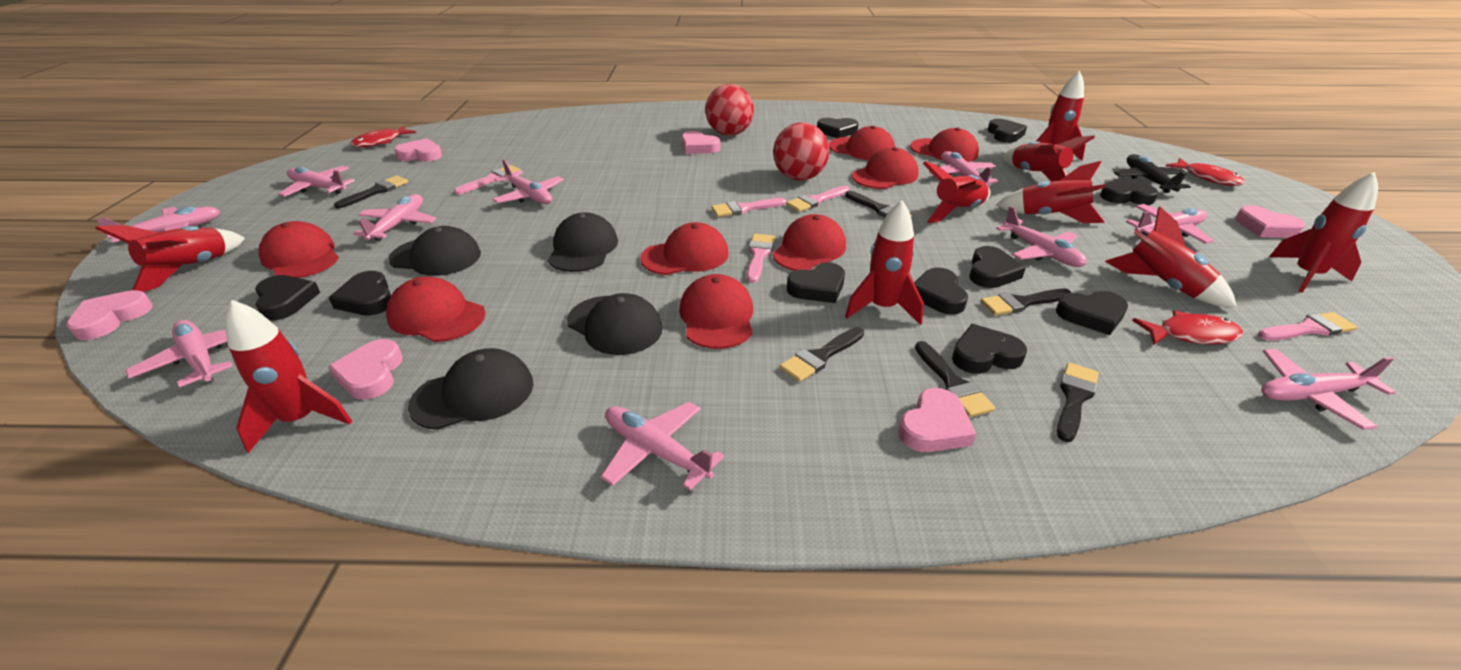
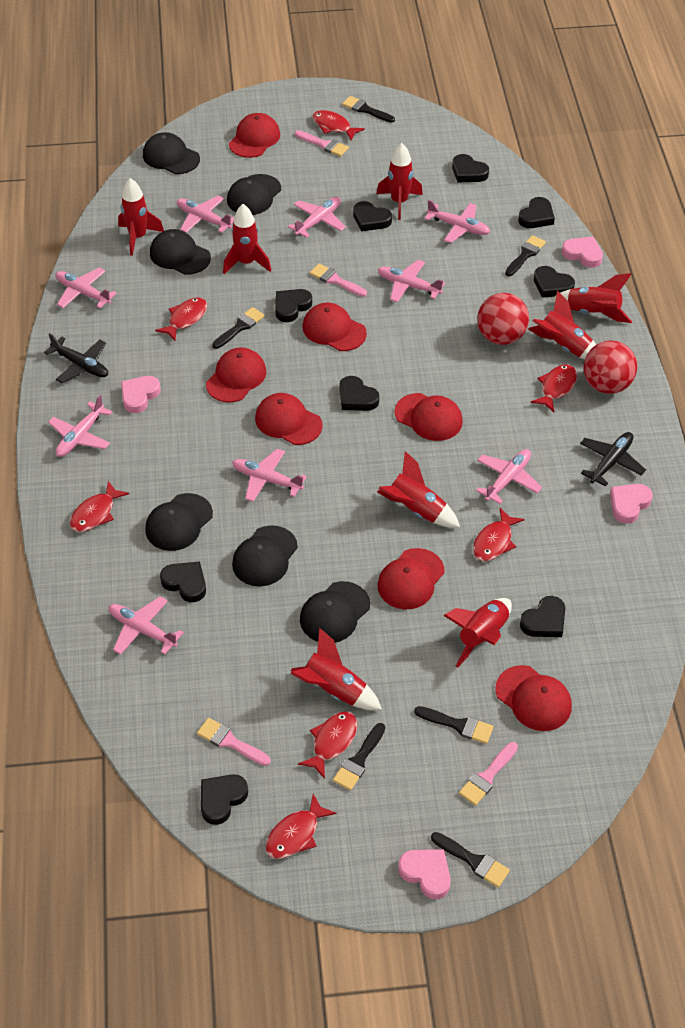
black cap: 4 -> 6
black heart: 10 -> 9
black plane: 1 -> 2
pink brush: 5 -> 4
pink heart: 6 -> 4
pink plane: 10 -> 9
red cap: 8 -> 7
red fish: 3 -> 7
red rocket: 9 -> 8

